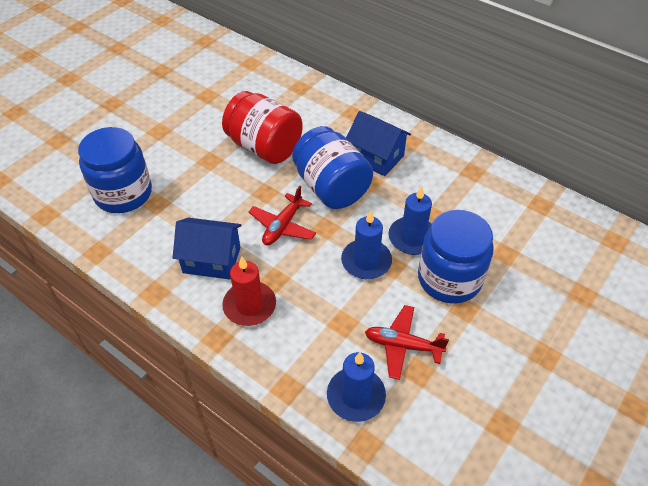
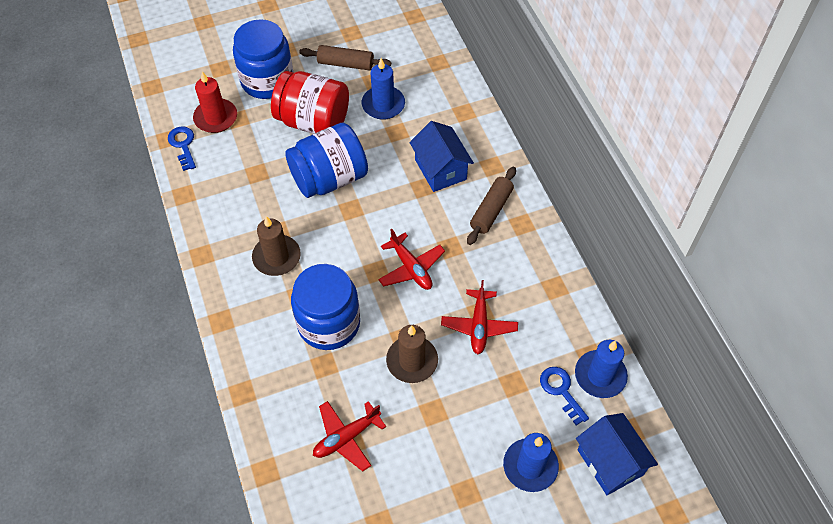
blue key: 0 -> 2
brown candle: 0 -> 2
brown rolling pin: 0 -> 2
red plane: 2 -> 3

